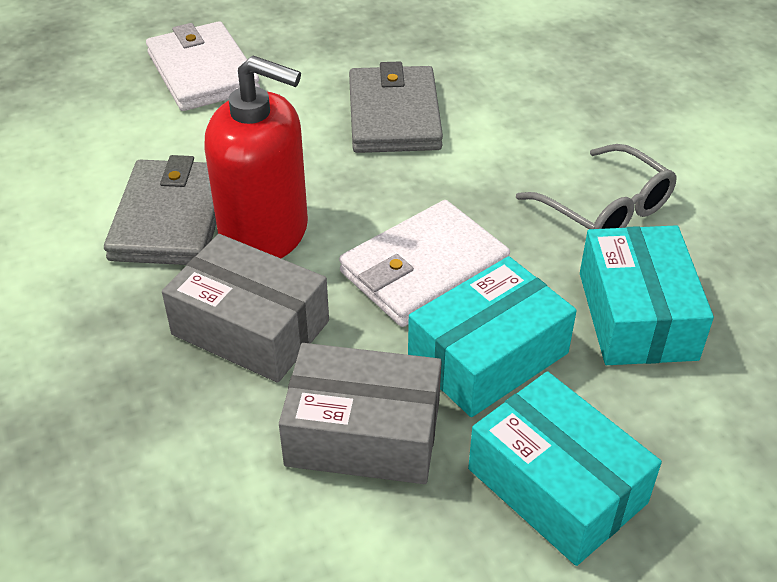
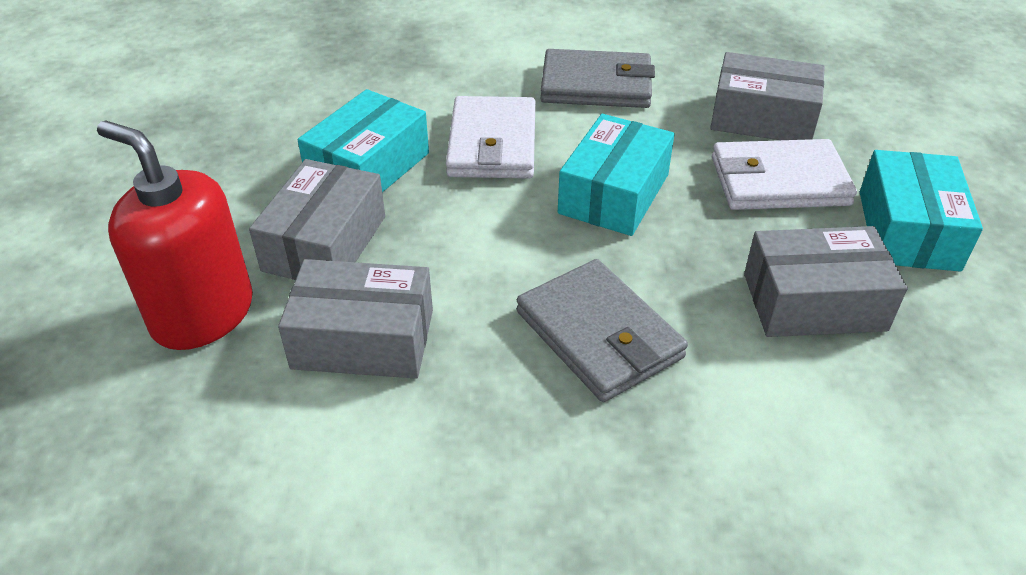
grey box: 2 -> 4
grey glasses: 1 -> 0

